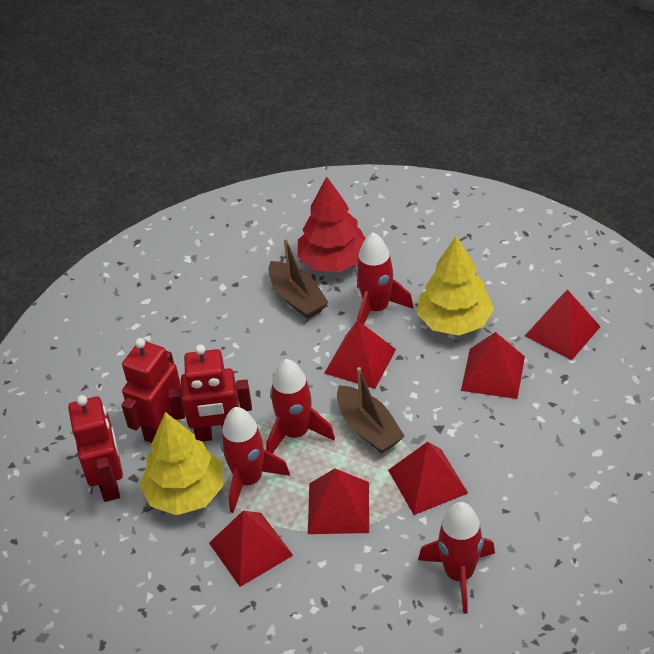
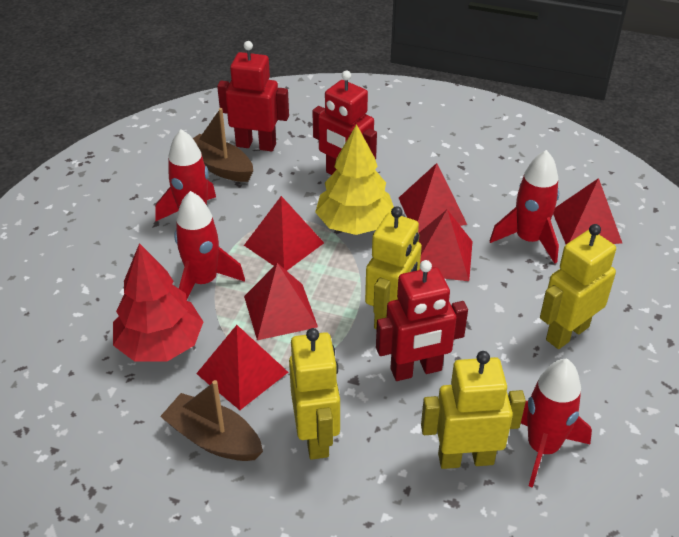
yellow robot: 0 -> 4
yellow tree: 2 -> 1

